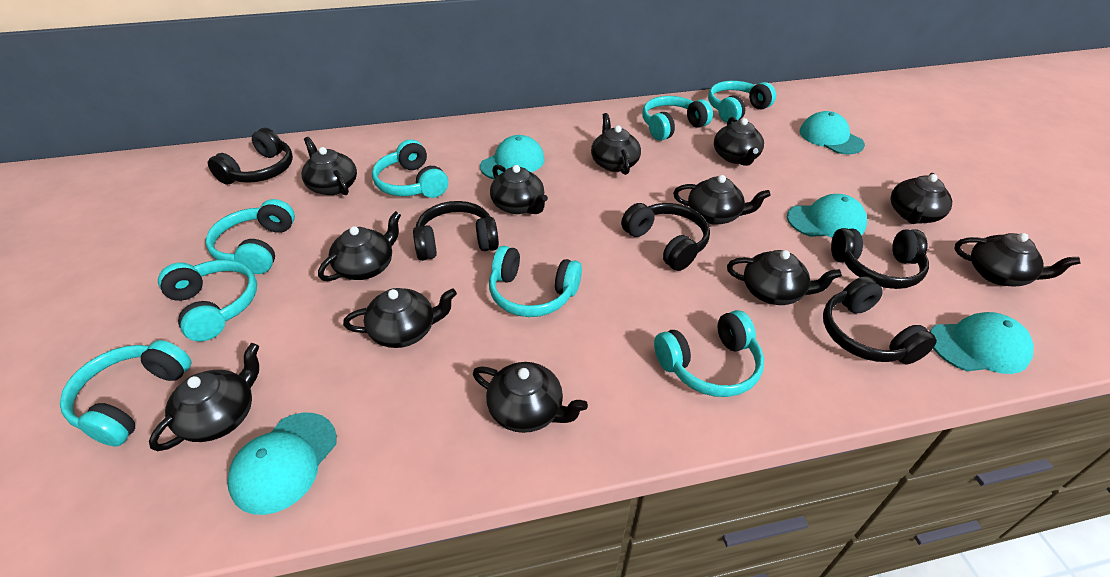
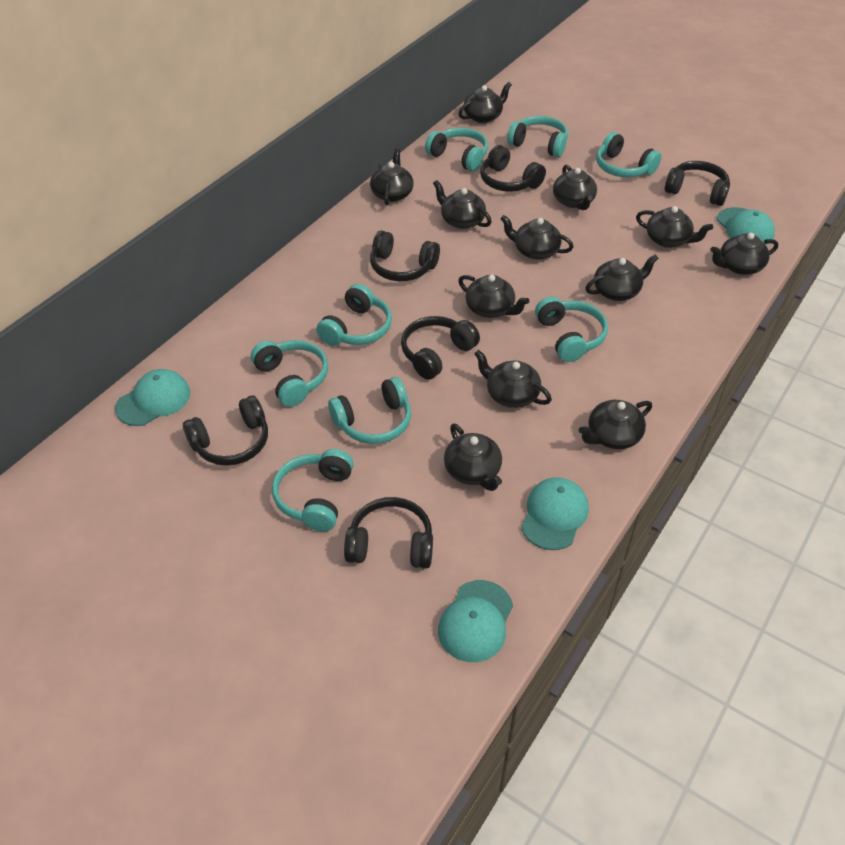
black headphones: 5 -> 6
turquoise cap: 5 -> 4

